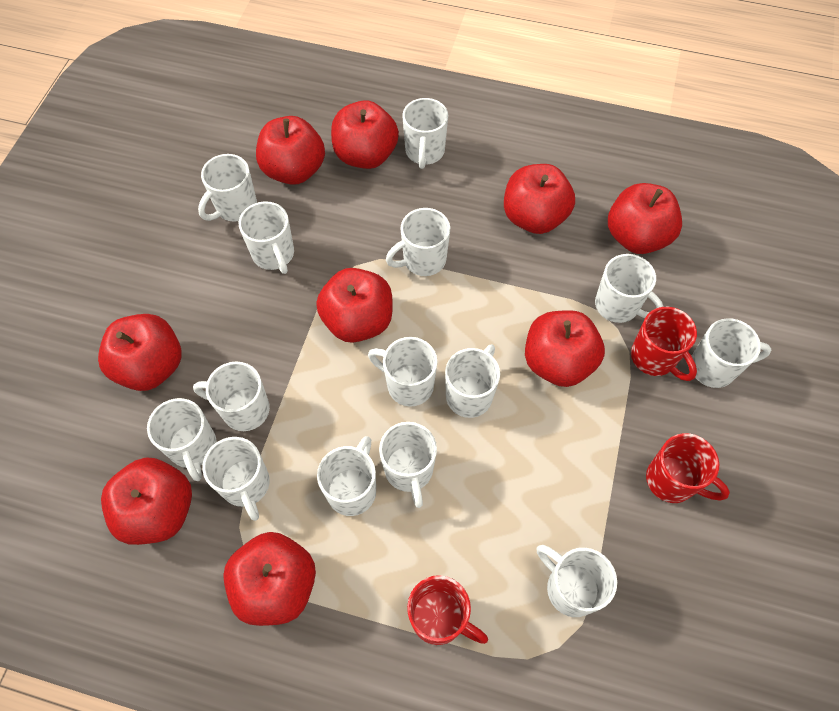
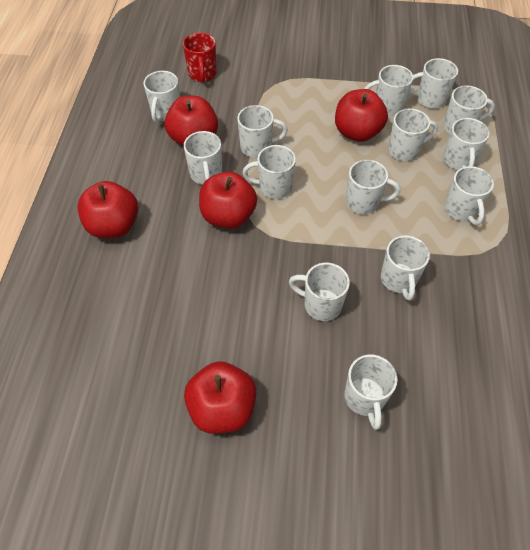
red apple: 9 -> 5
red mug: 3 -> 1

